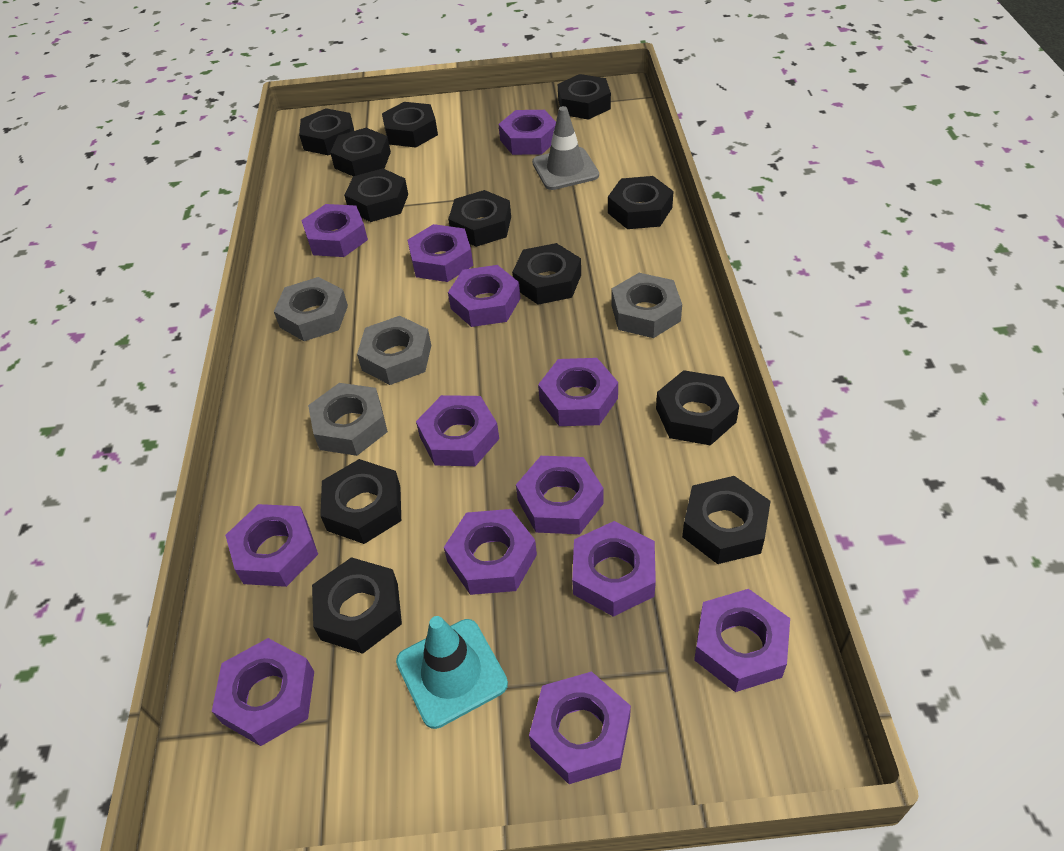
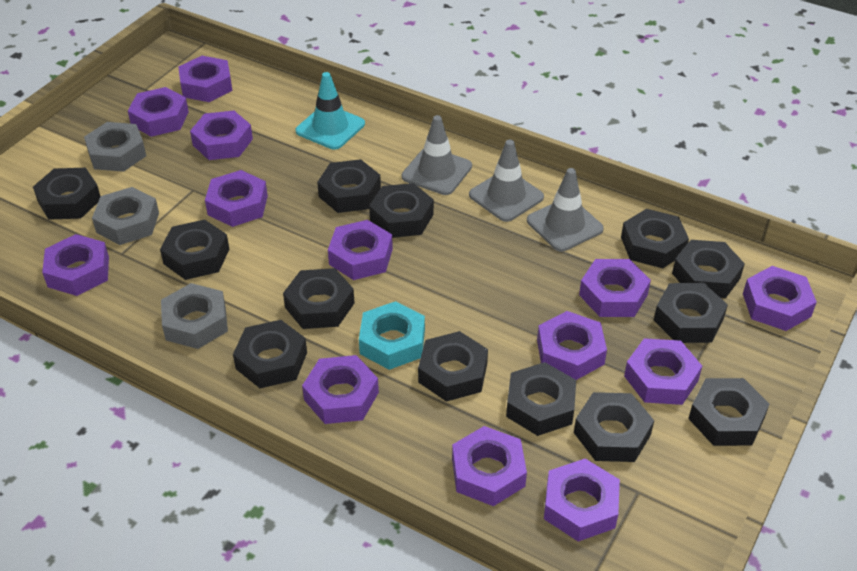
black nut: 12 -> 13
grey nut: 4 -> 3
grey traffic cone: 1 -> 3
turquoise nut: 0 -> 1

